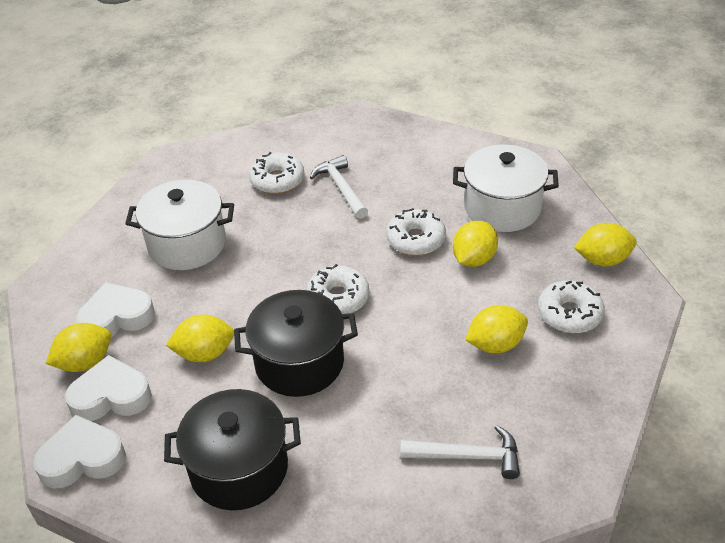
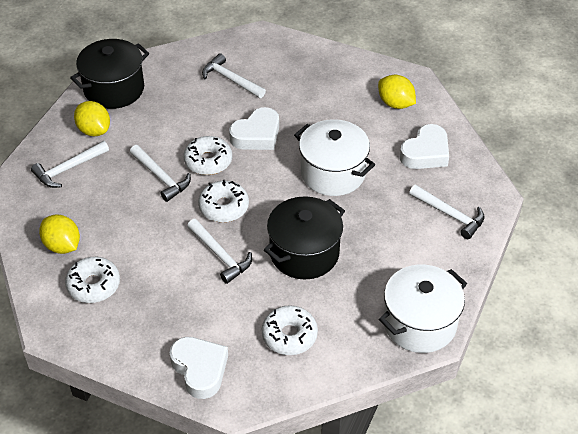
white hammer: 2 -> 5
yellow lemon: 5 -> 3

